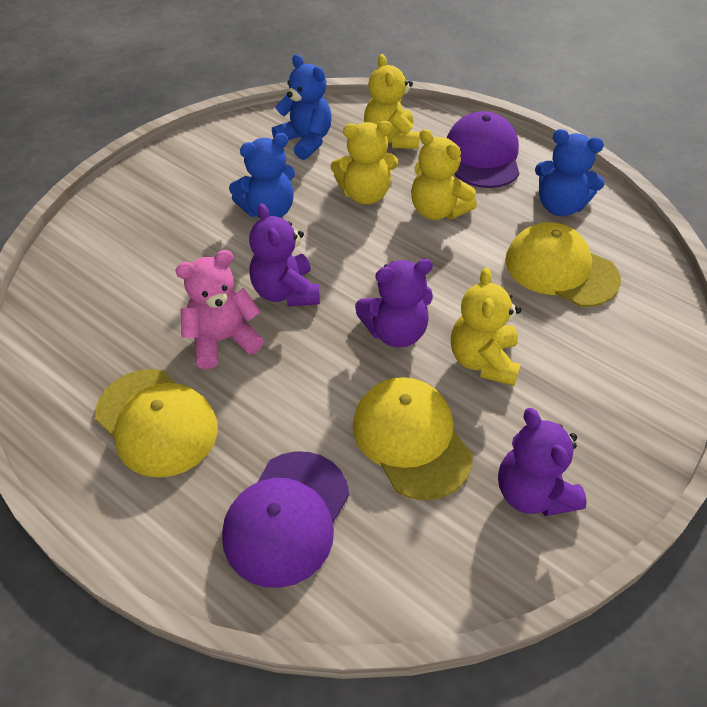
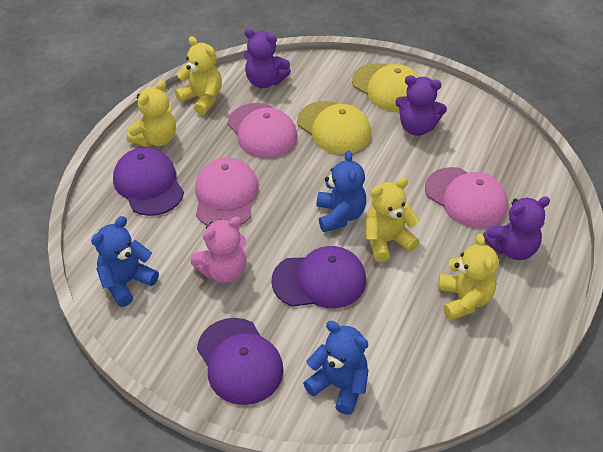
pink cap: 0 -> 3
purple cap: 2 -> 3
yellow cap: 3 -> 2

